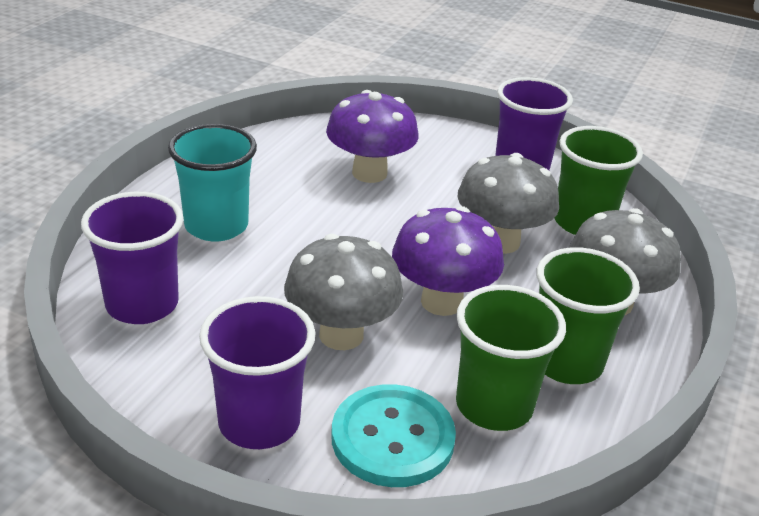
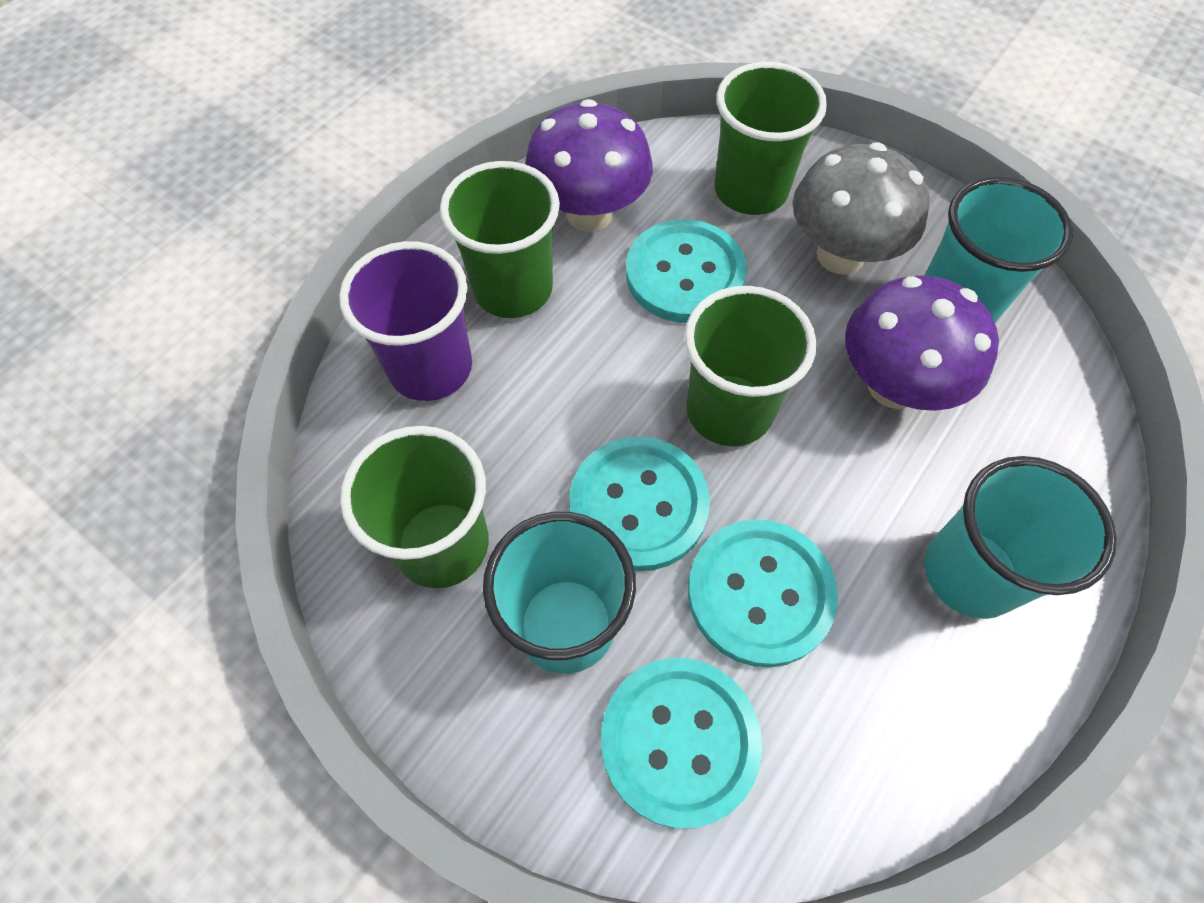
green cup: 3 -> 4
grey mushroom: 3 -> 1
purple cup: 3 -> 1
turquoise button: 1 -> 4
turquoise cup: 1 -> 3

